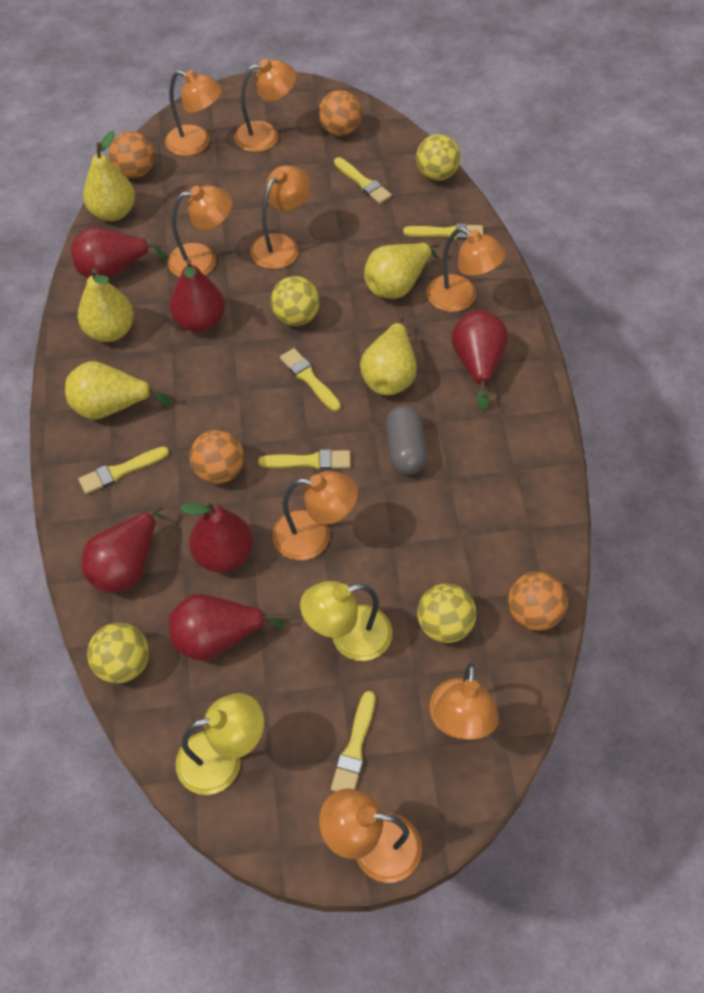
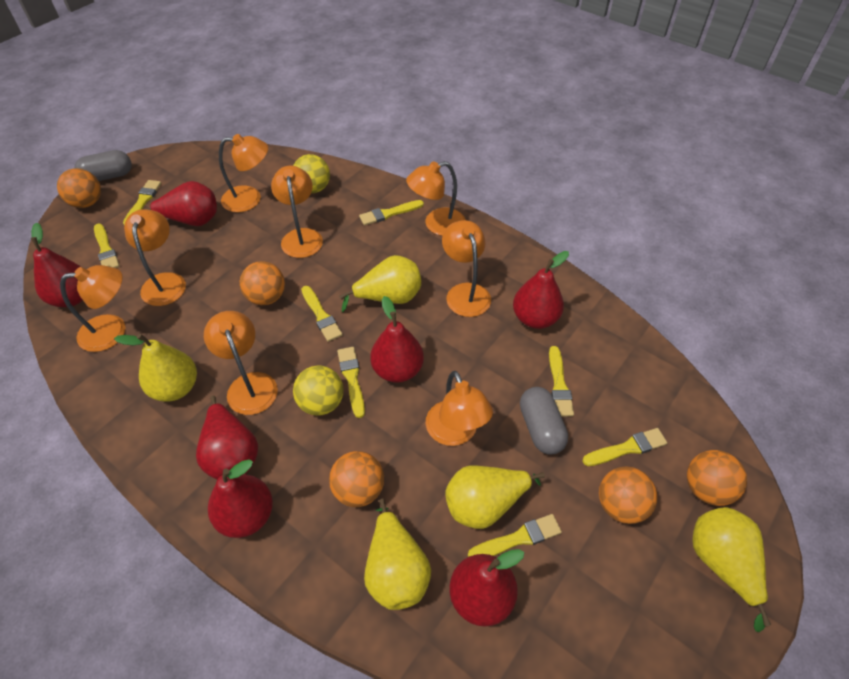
grey capsule: 1 -> 2
orange ball: 4 -> 5
red pear: 6 -> 7
yellow ball: 4 -> 2
yellow brush: 6 -> 8
yellow lamp: 2 -> 0

